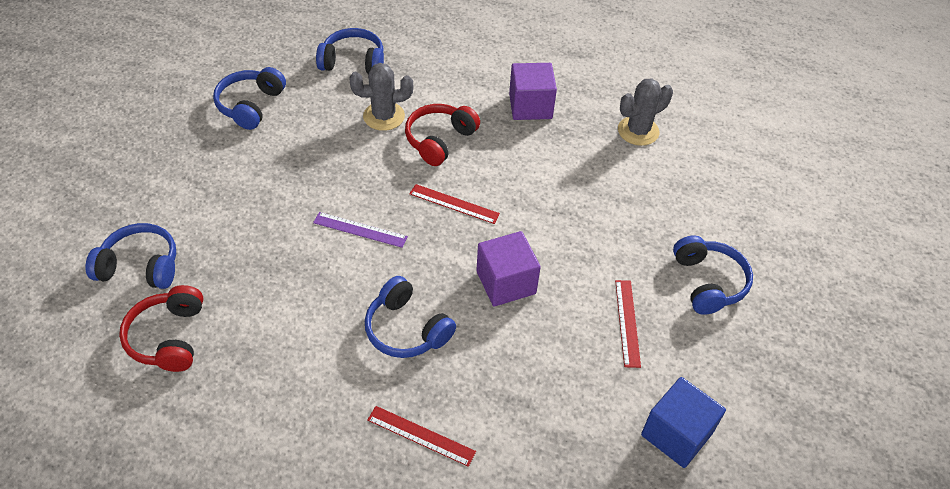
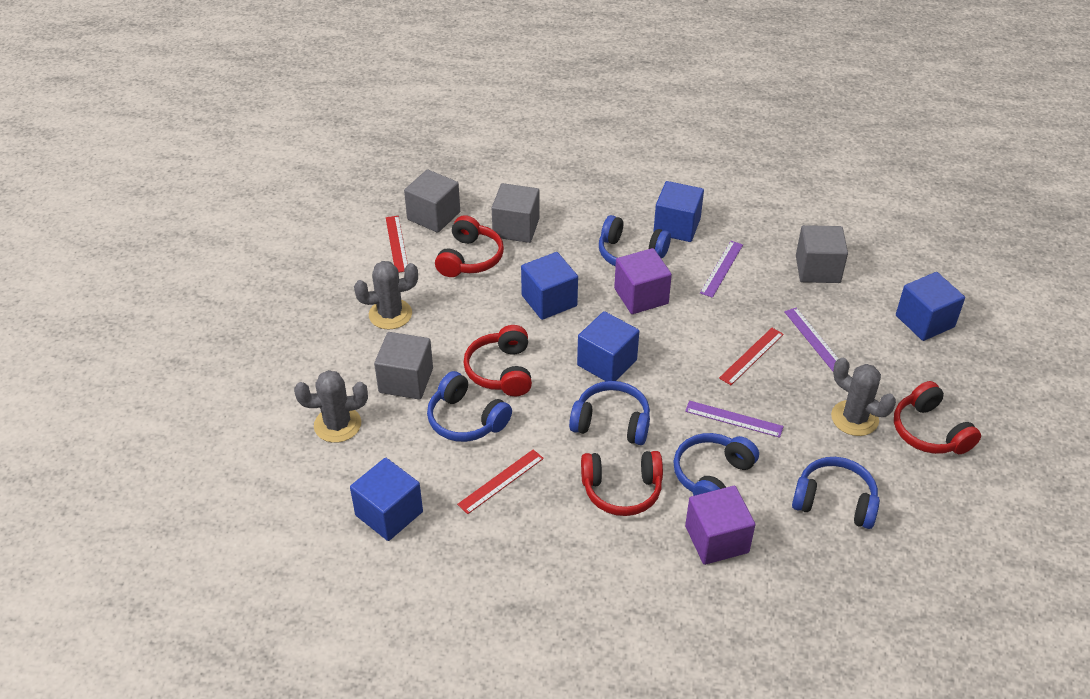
blue cube: 1 -> 5
grey cactus: 2 -> 3
grey cube: 0 -> 4
purple ruler: 1 -> 3
red headphones: 2 -> 4

